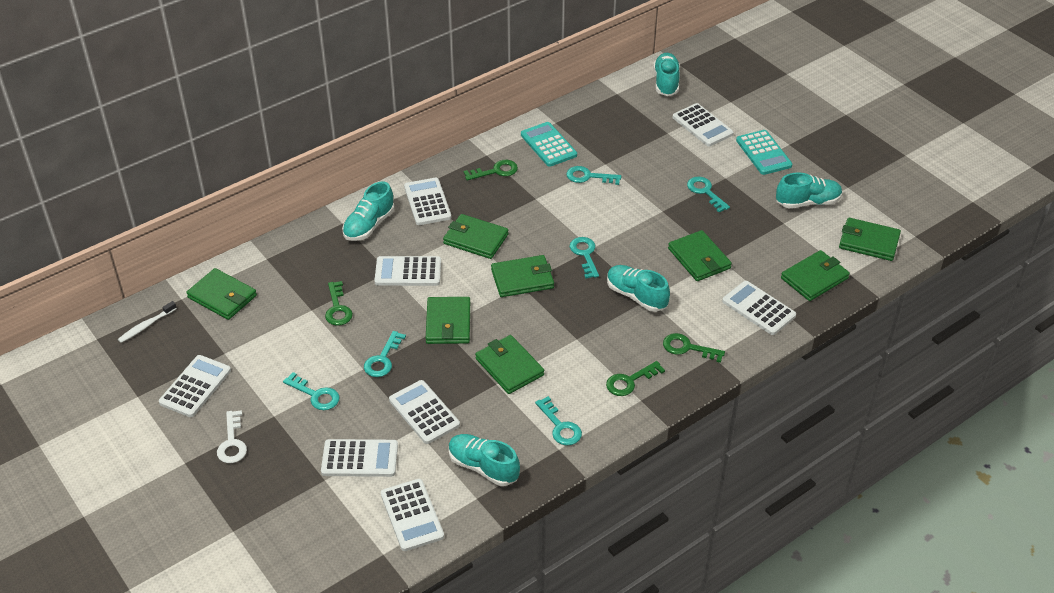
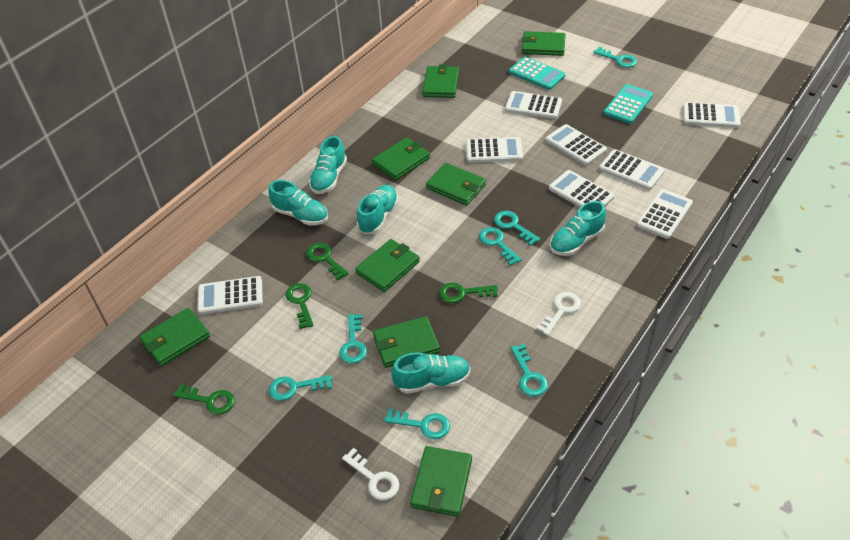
turquoise key: 6 -> 7
white key: 1 -> 2
white toothbrush: 1 -> 0

